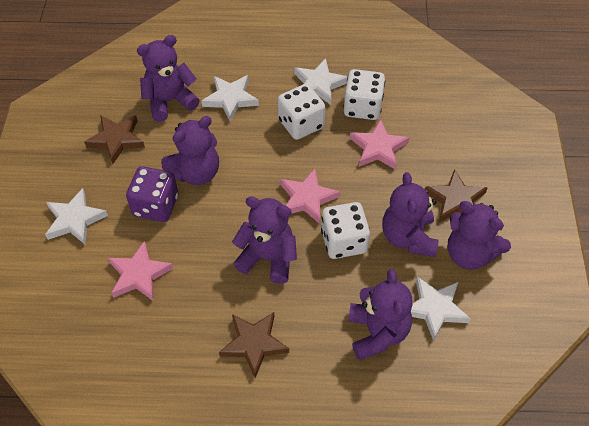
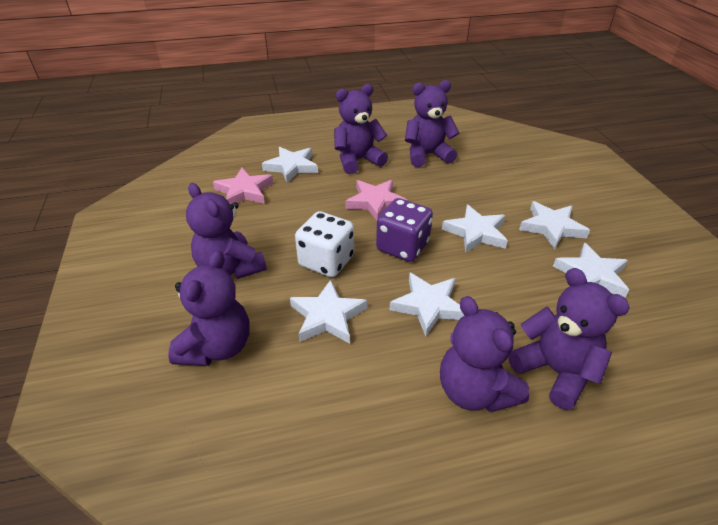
brown star: 3 -> 0
pink star: 3 -> 2
white dice: 3 -> 1
white star: 4 -> 6

